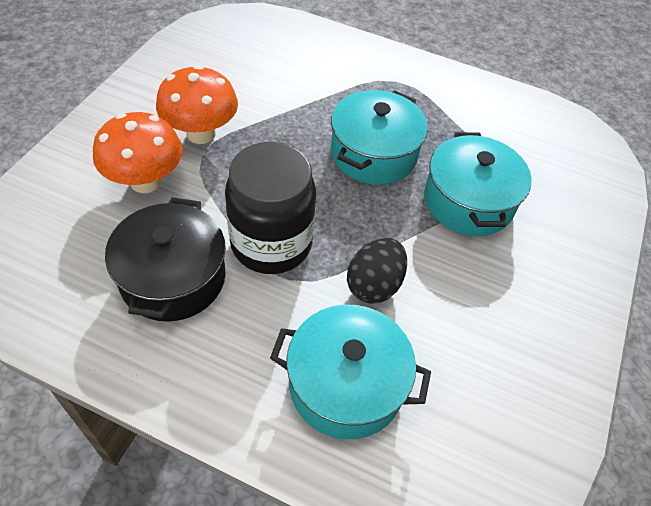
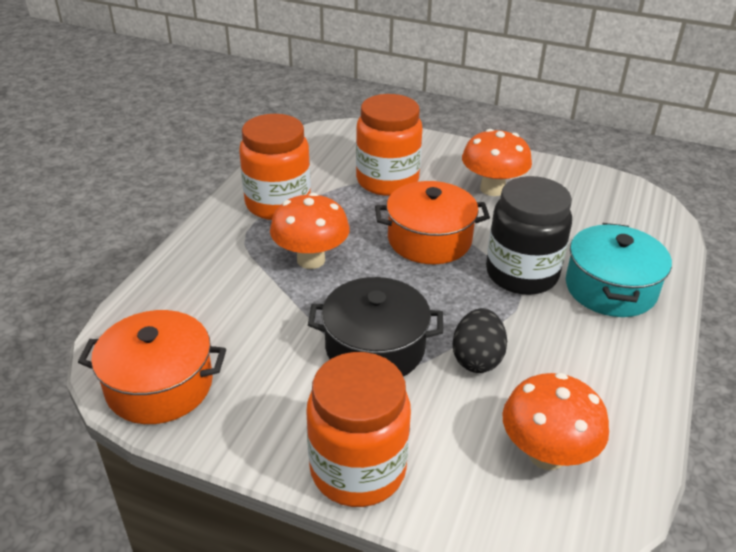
orange jar: 0 -> 3
orange mushroom: 2 -> 3
orange pot: 0 -> 2
turquoise pot: 3 -> 1

